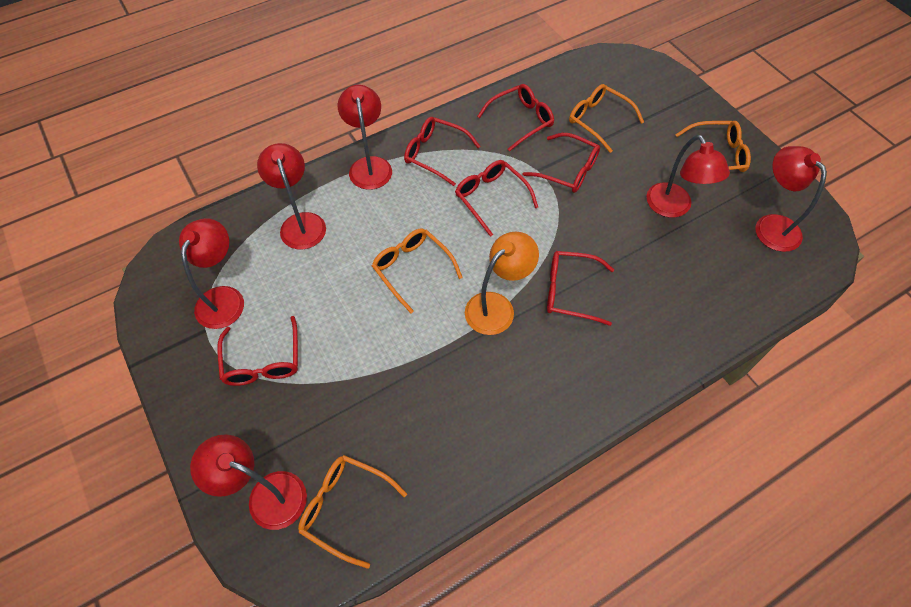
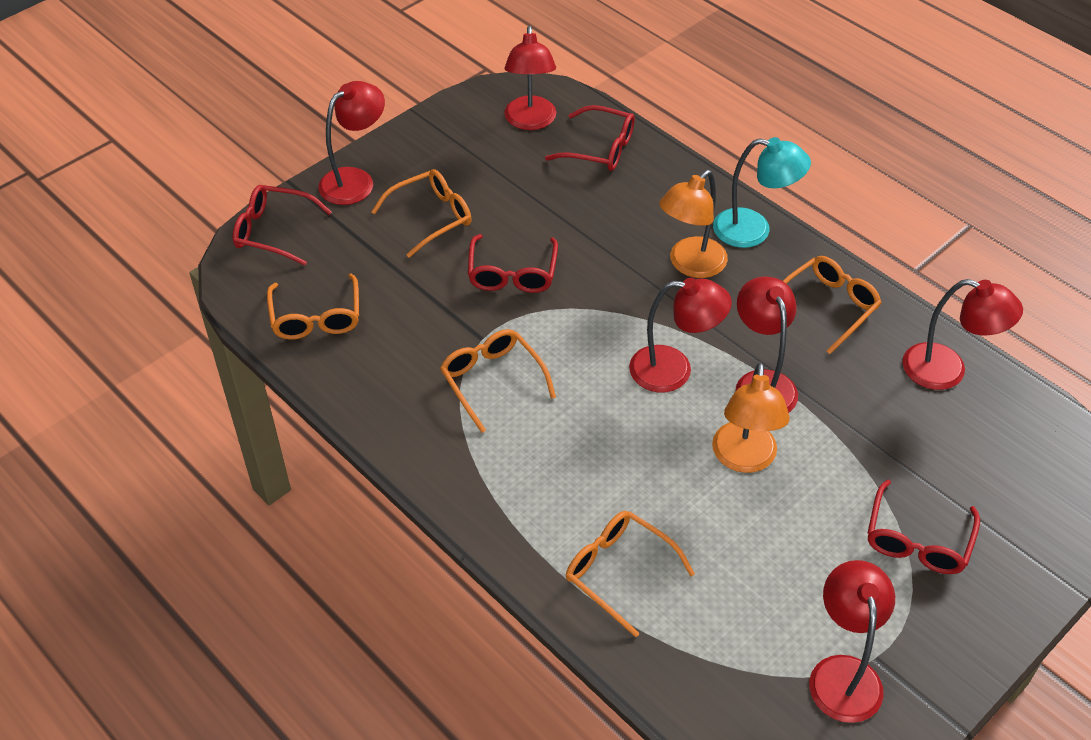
orange glasses: 4 -> 5
orange lamp: 1 -> 2
red glasses: 6 -> 4
turquoise lamp: 0 -> 1

